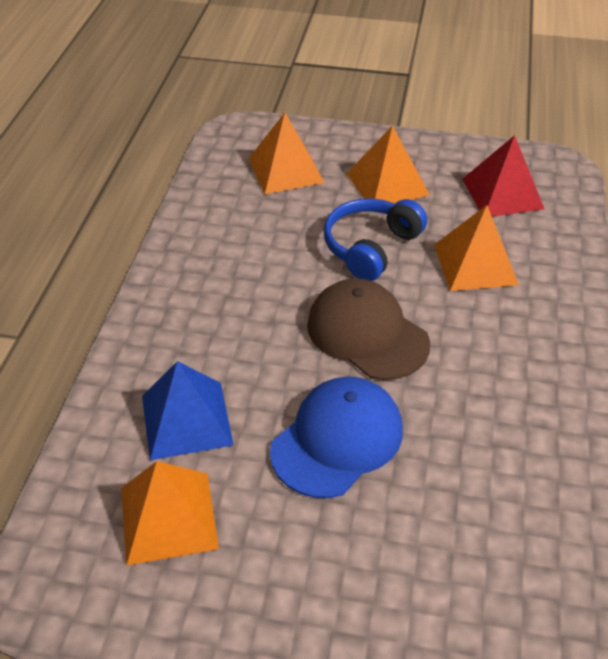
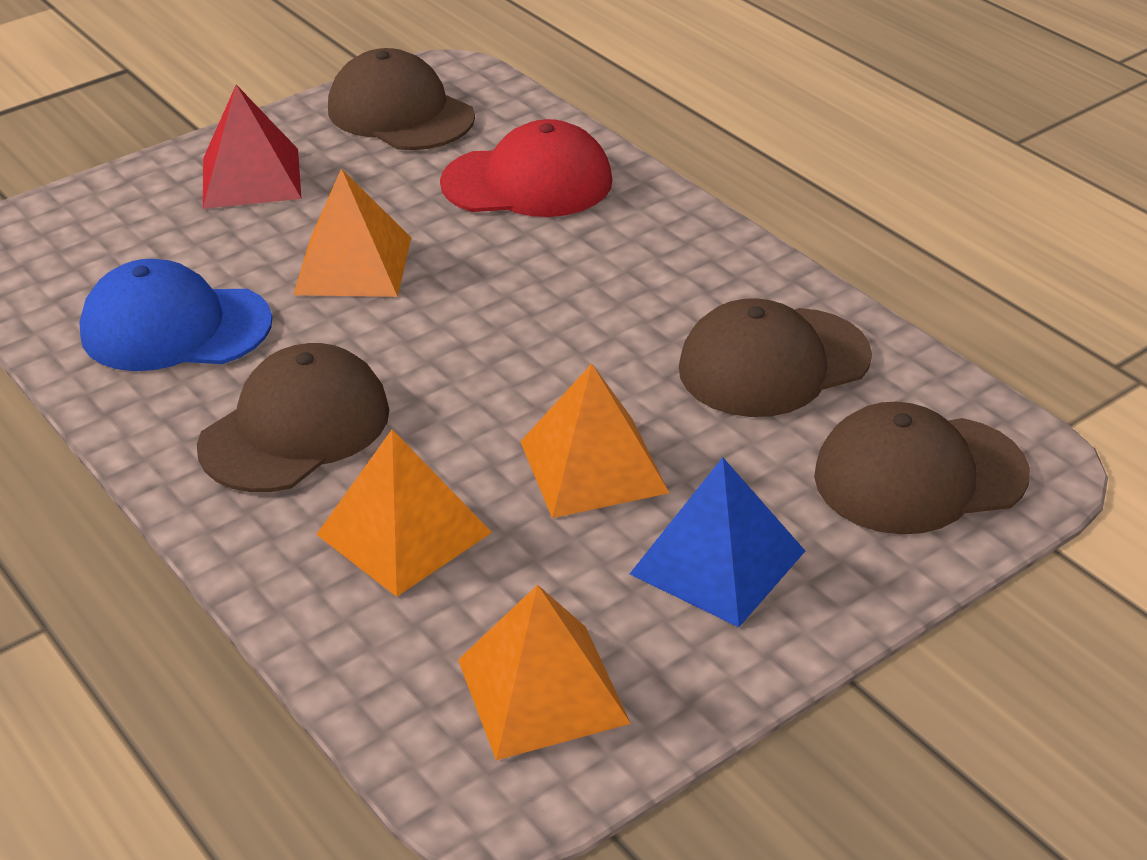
blue headphones: 1 -> 0
brown cap: 1 -> 4
red cap: 0 -> 1

